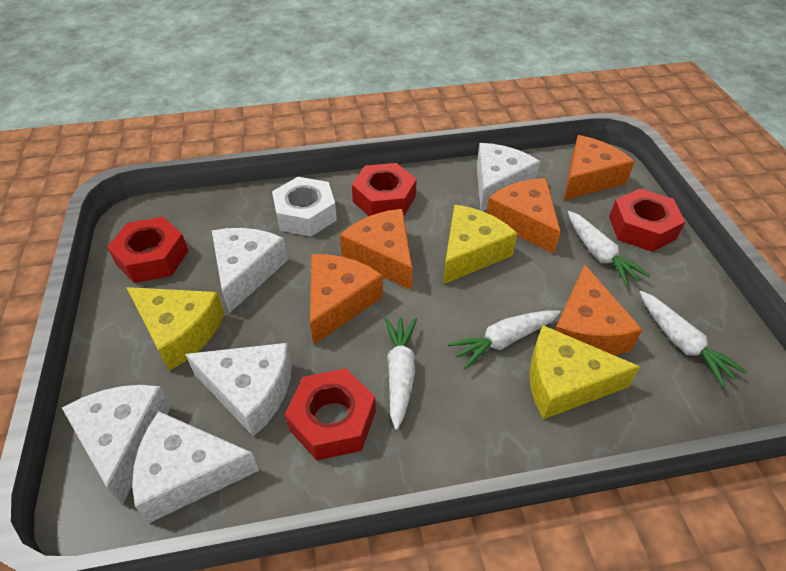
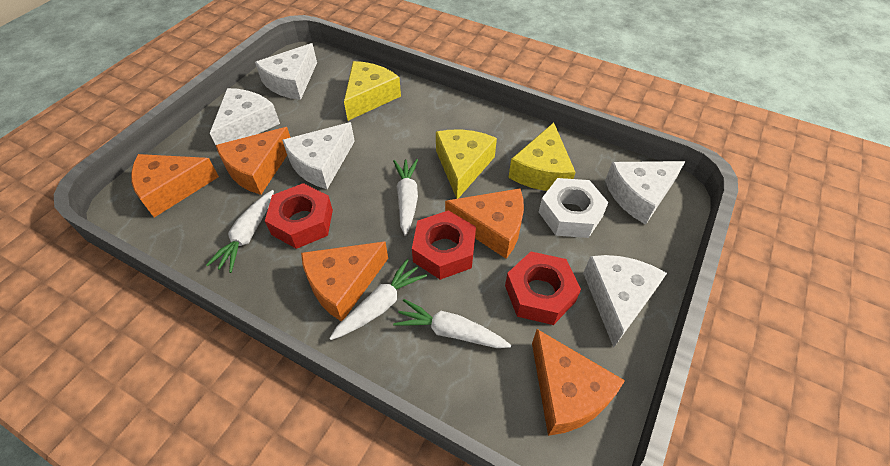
red nut: 4 -> 3

